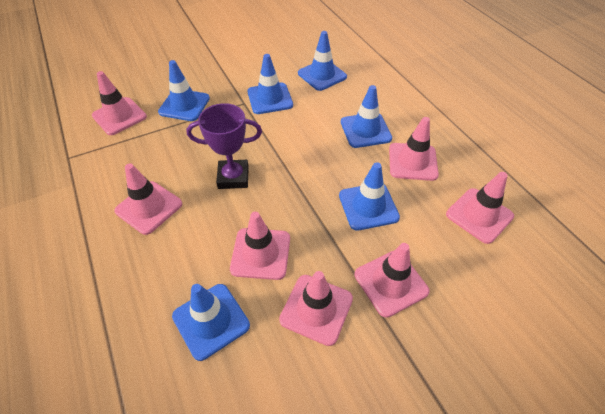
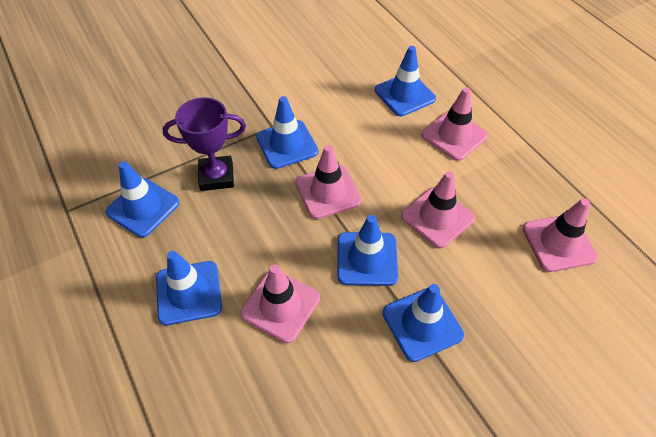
pink traffic cone: 7 -> 5

